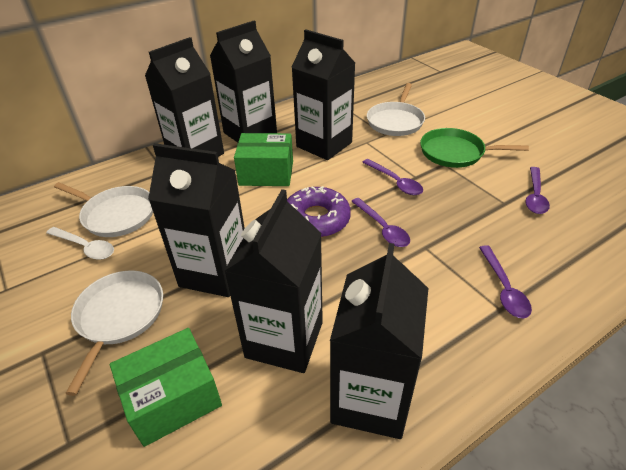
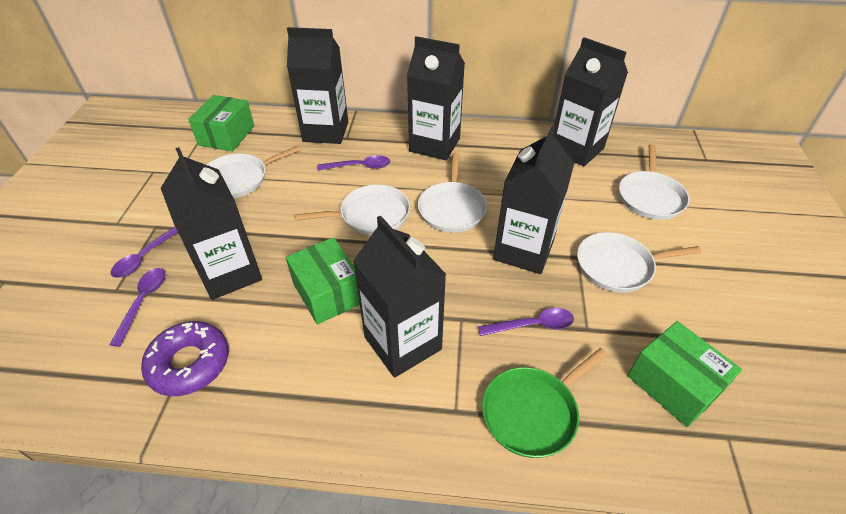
green box: 2 -> 3
white pan: 3 -> 5
white spoon: 1 -> 0

